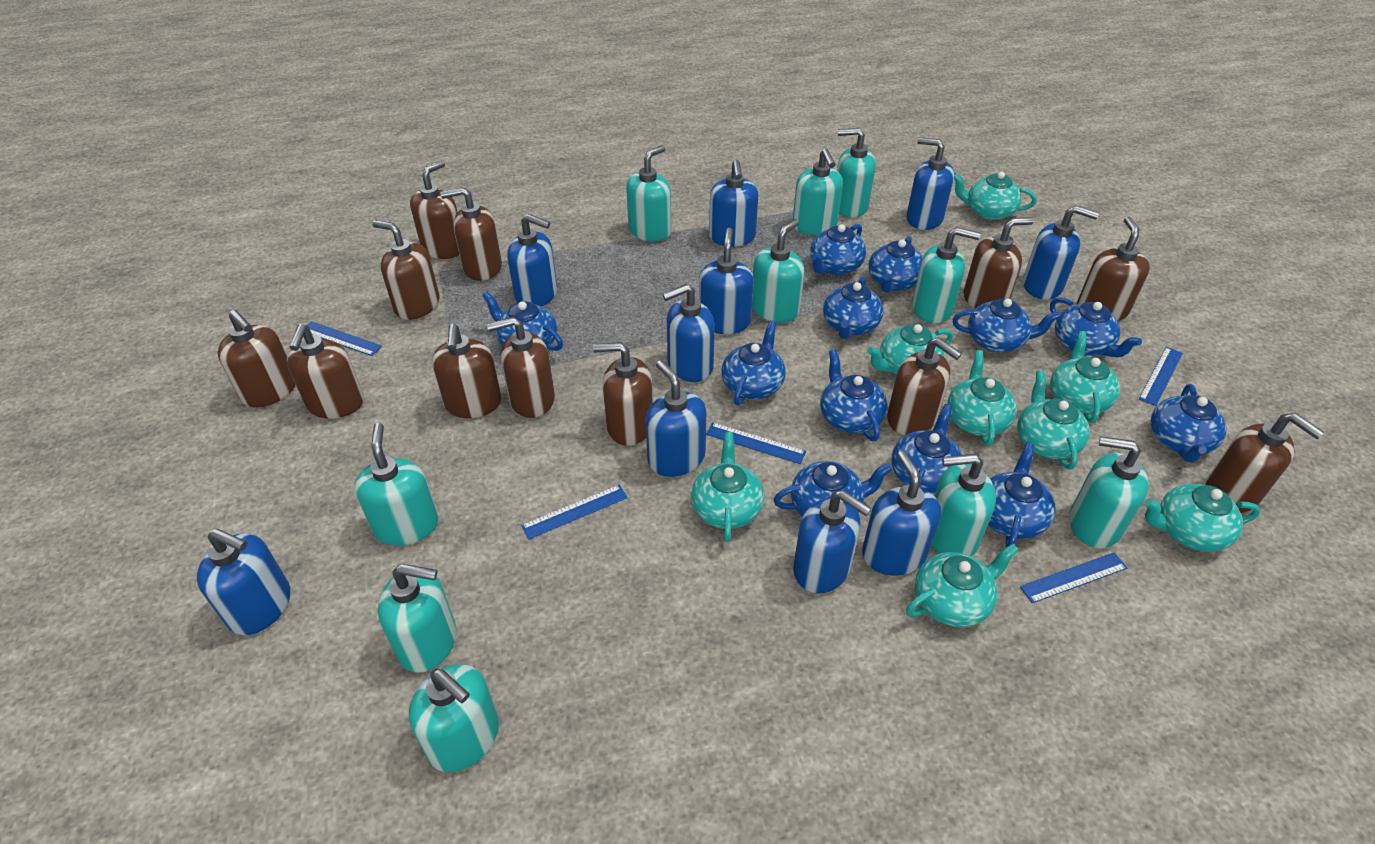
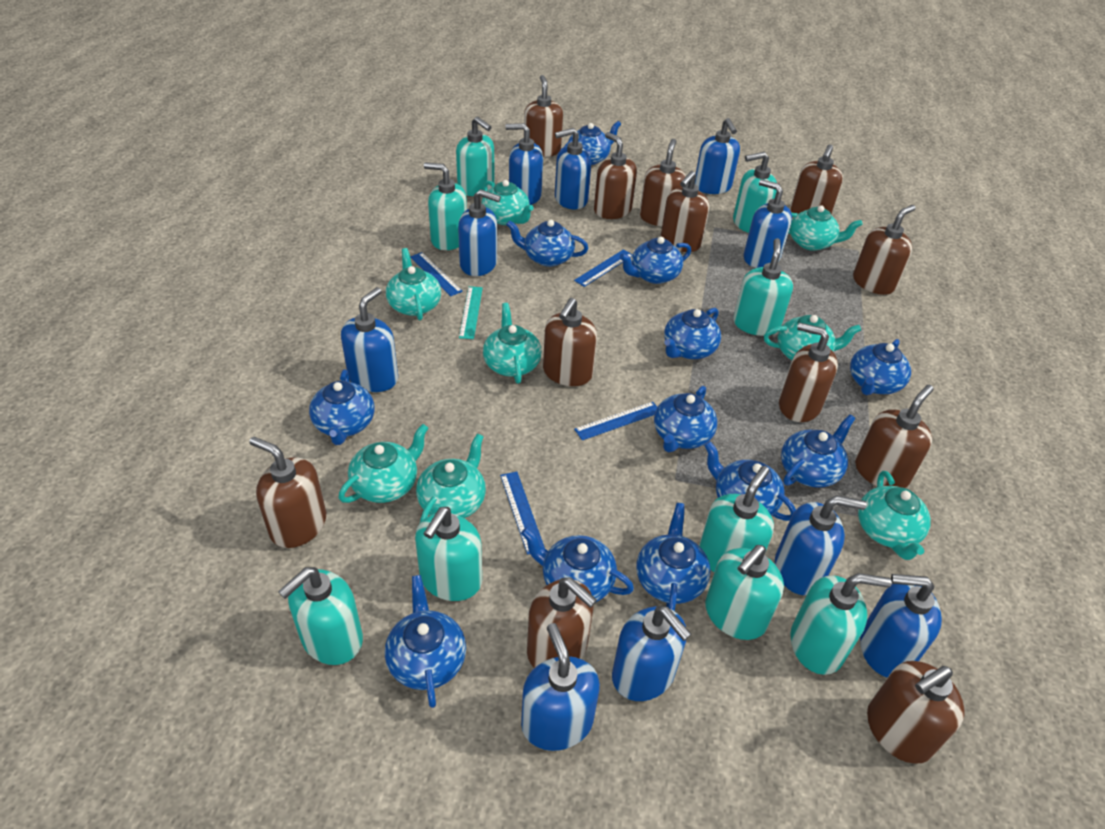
blue ruler: 5 -> 4
turquoise ruler: 0 -> 1
turquoise soap dispenser: 10 -> 9

